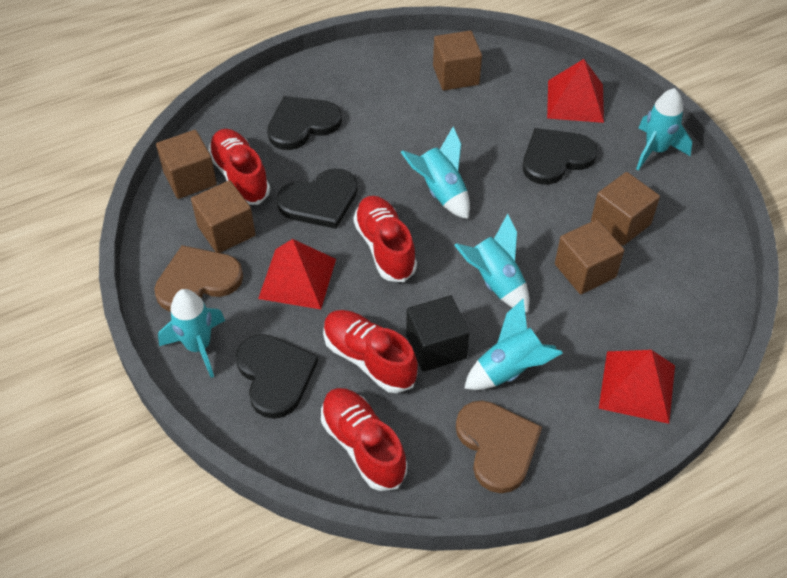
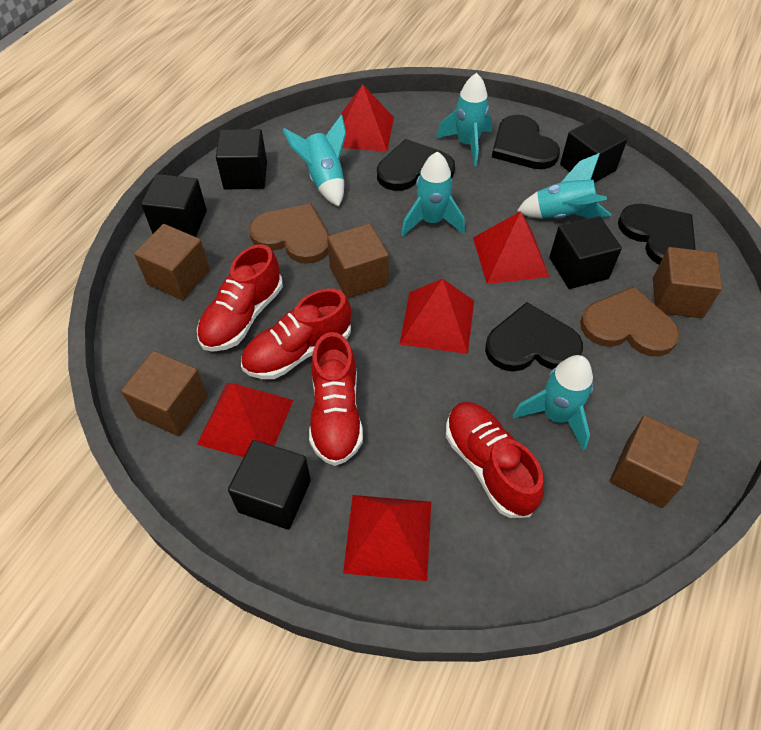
black cube: 1 -> 5
red pyramid: 3 -> 5

